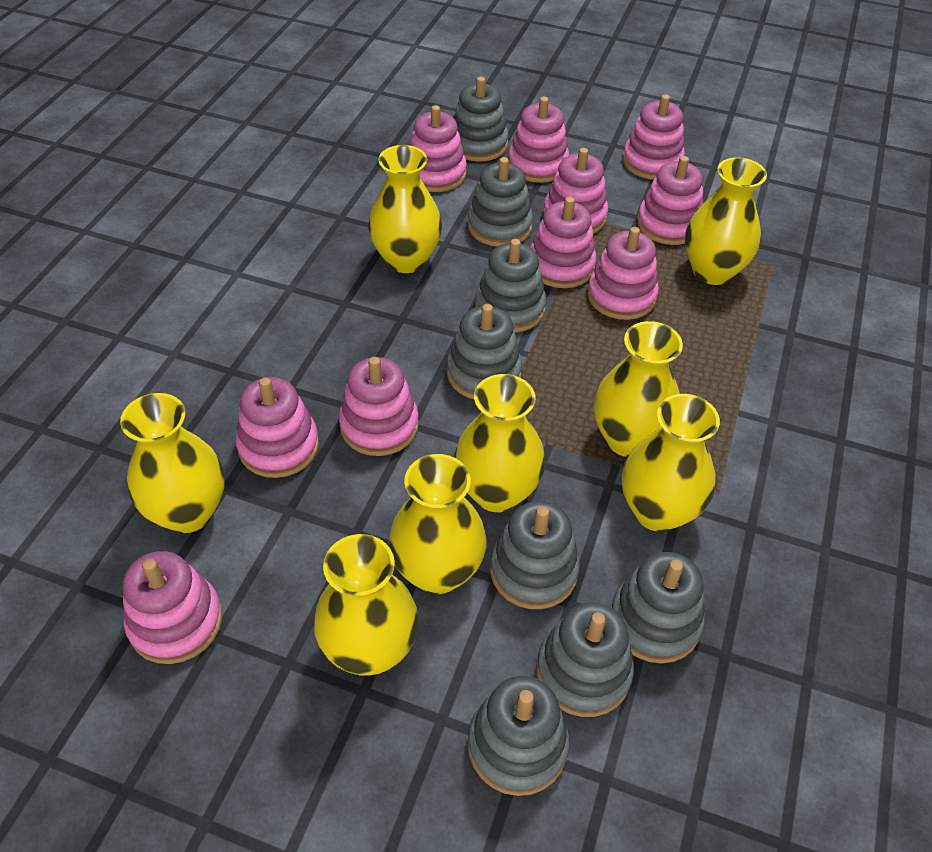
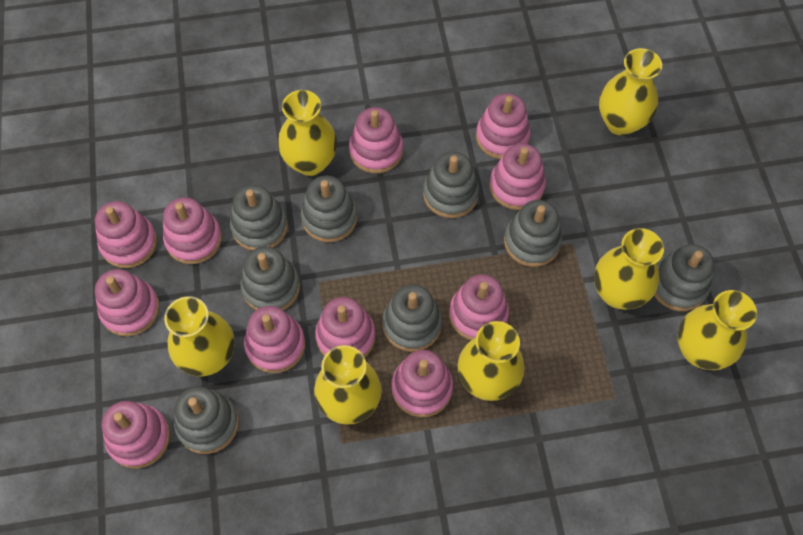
pink stacking toy: 10 -> 11
yellow vase: 8 -> 7

